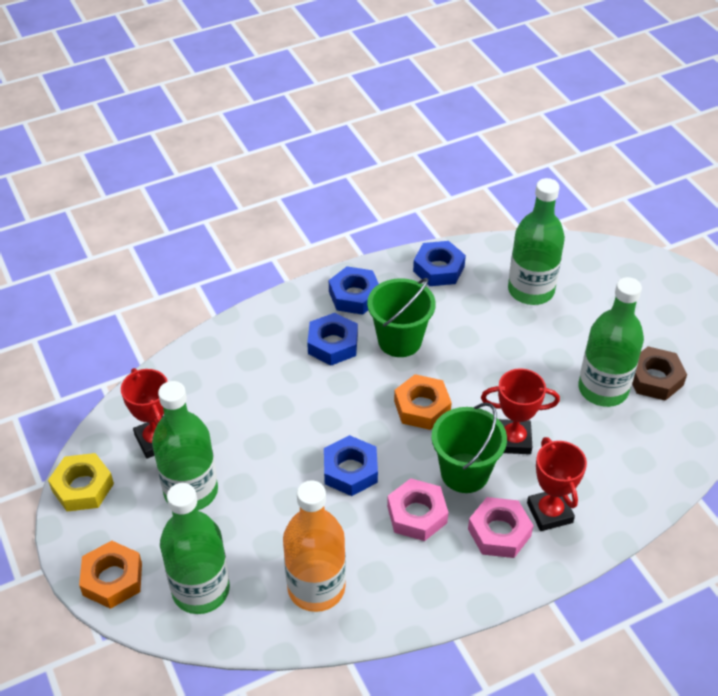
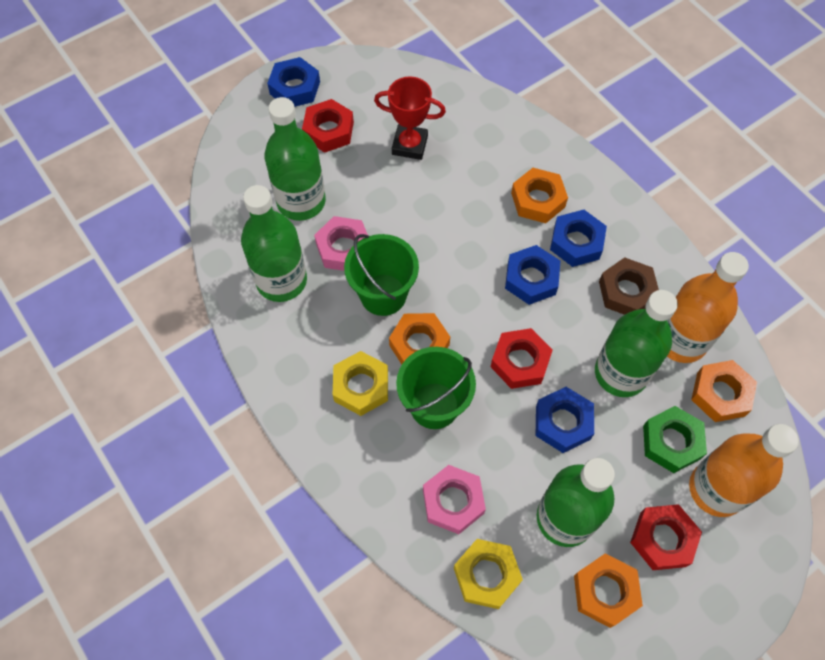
green nut: 0 -> 1
orange bottle: 1 -> 2
orange nut: 2 -> 4
red nut: 0 -> 3
red trophy: 3 -> 1
yellow nut: 1 -> 2

